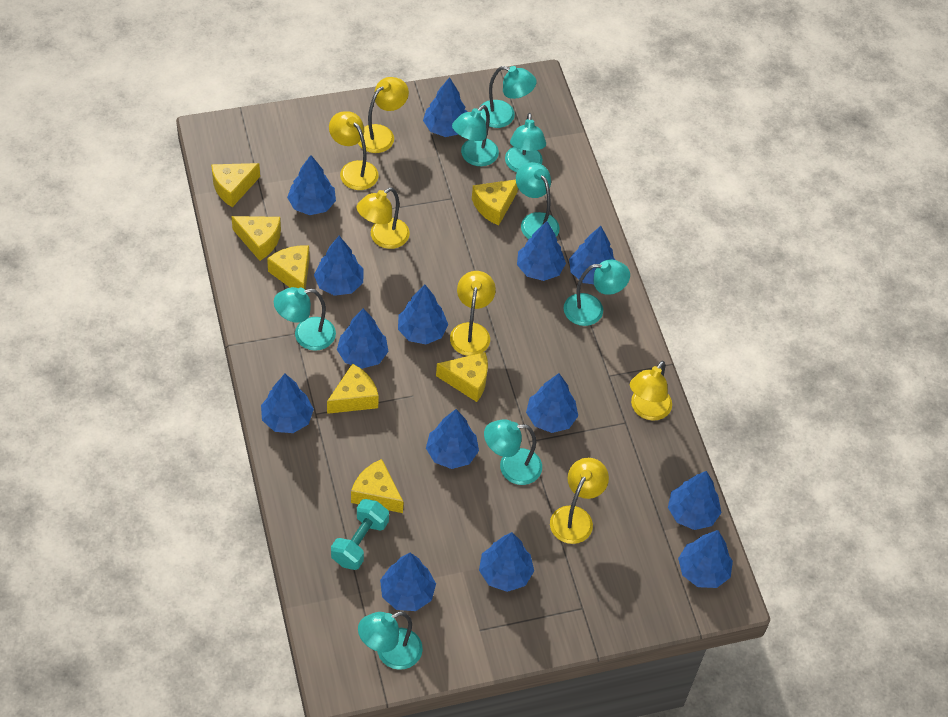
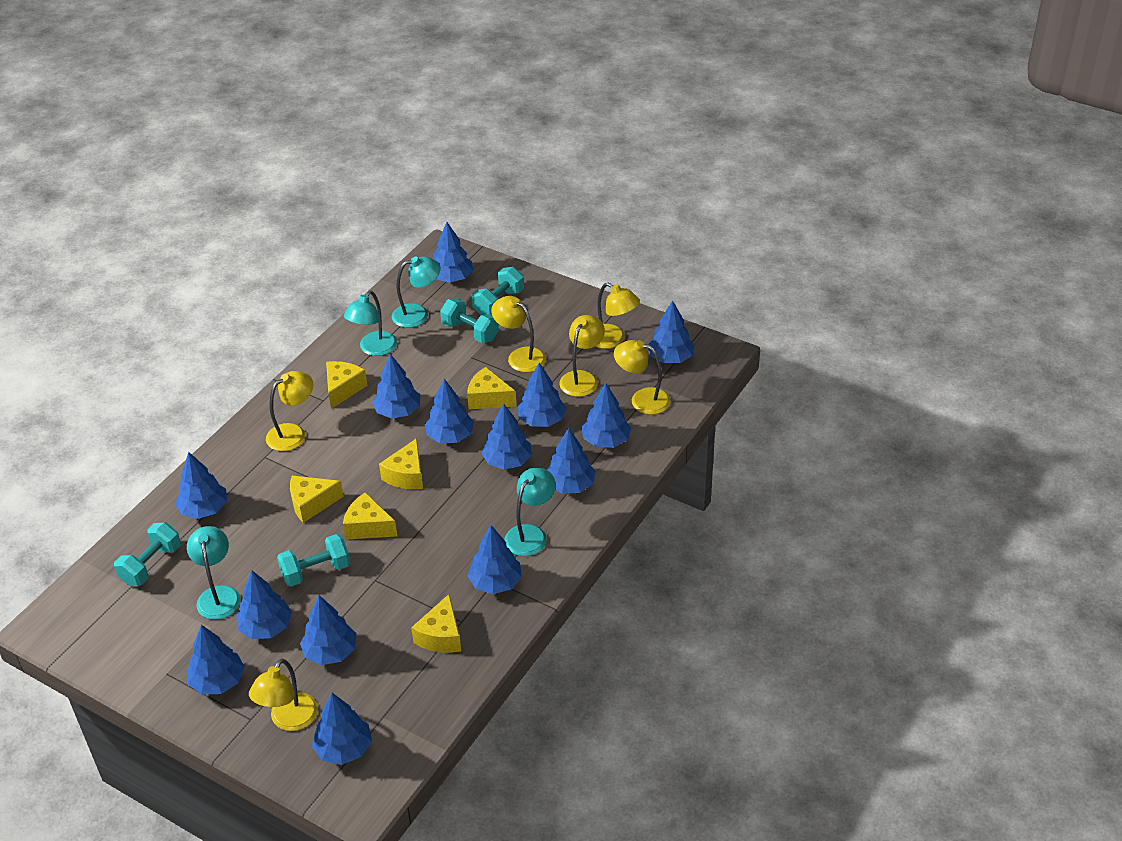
turquoise dumbbell: 1 -> 4
turquoise lamp: 8 -> 4
yellow cheese: 7 -> 6

